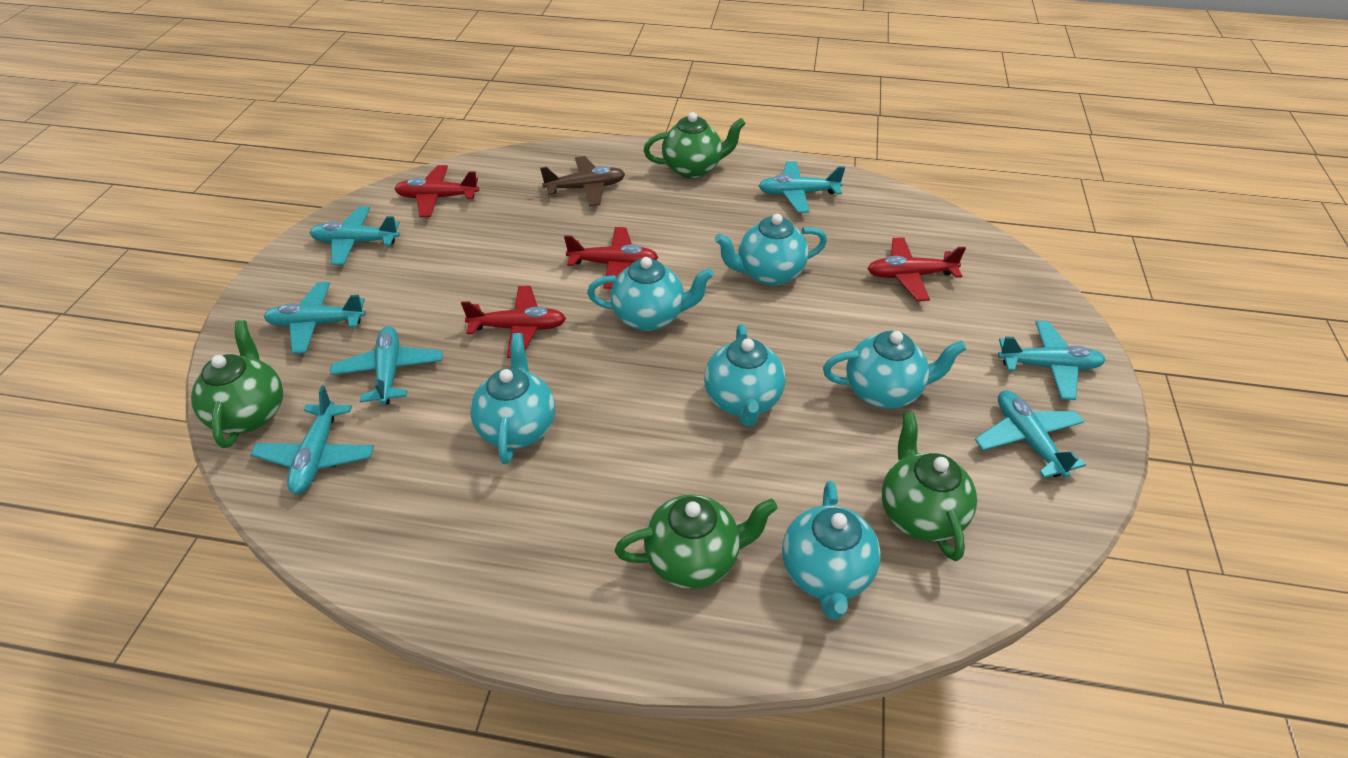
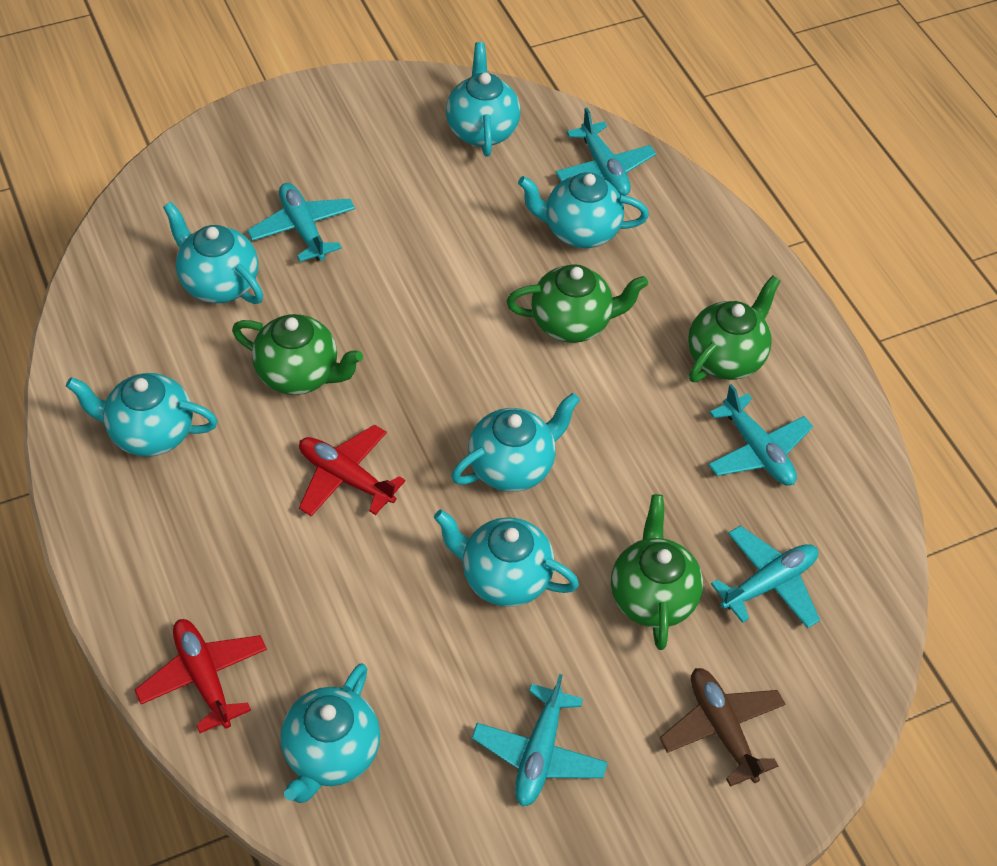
red plane: 4 -> 2
turquoise plane: 7 -> 5
turquoise teapot: 6 -> 7

